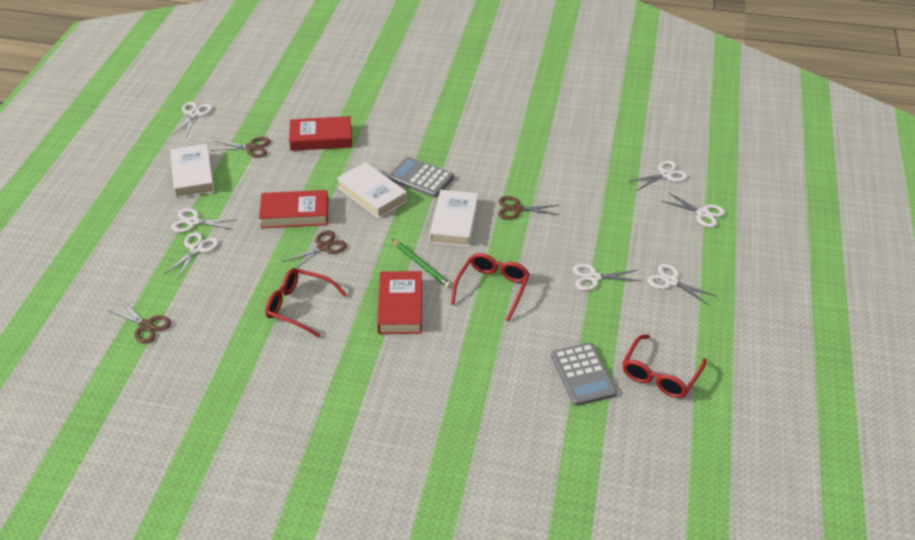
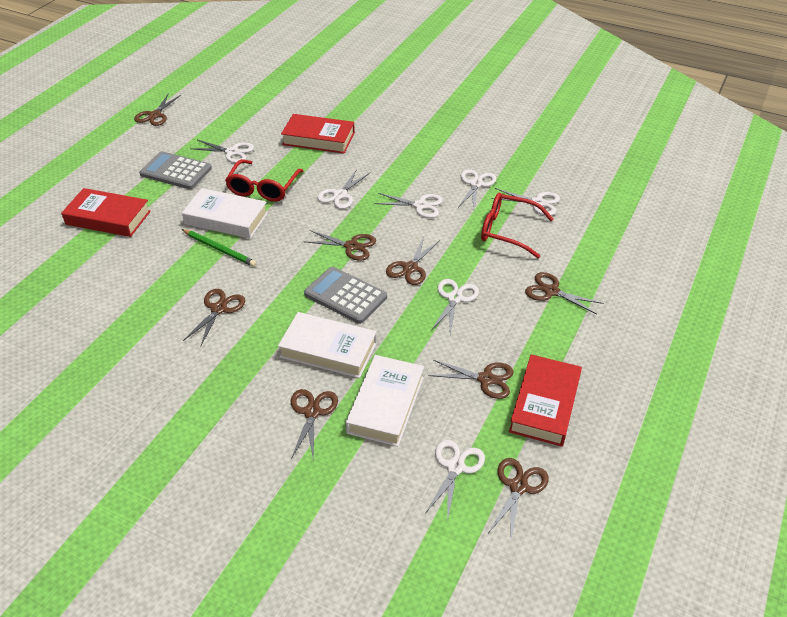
brown scissors: 4 -> 8
red glasses: 3 -> 2

